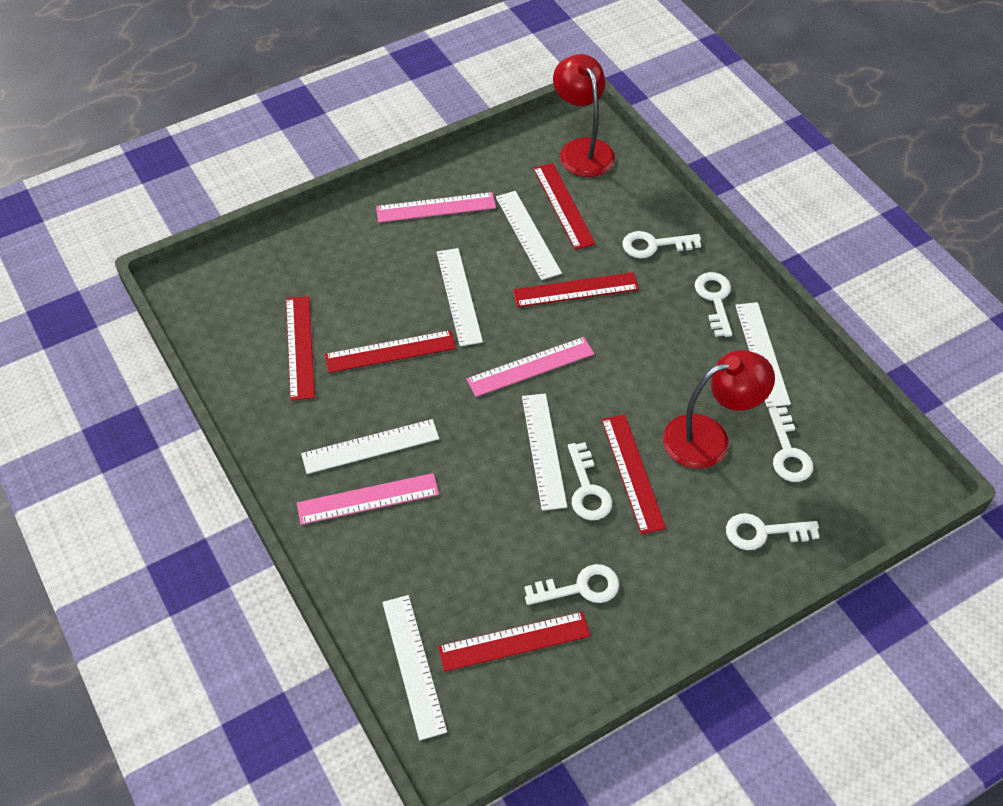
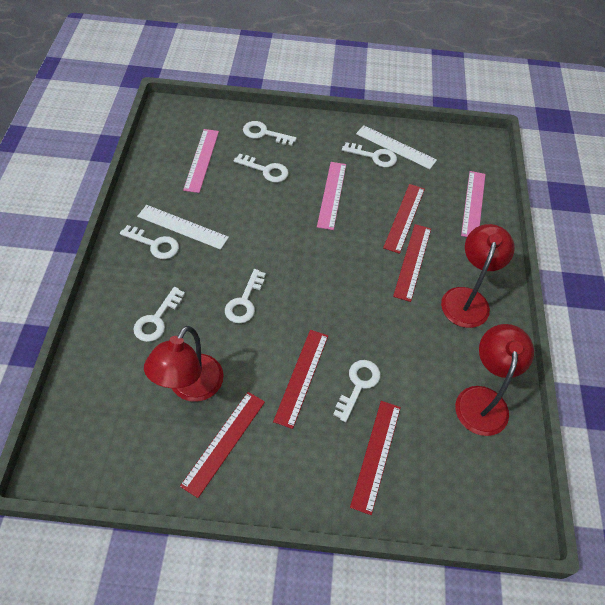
red lamp: 2 -> 3
red ruler: 6 -> 5
white key: 6 -> 7
white ruler: 6 -> 2

